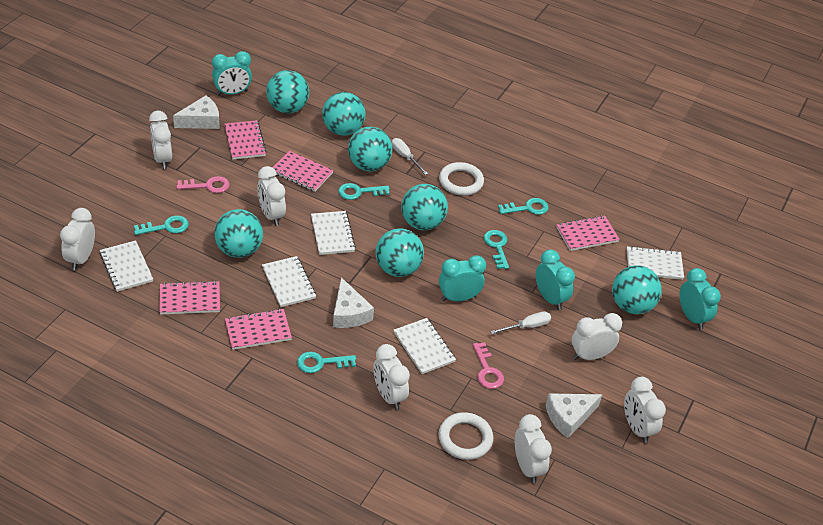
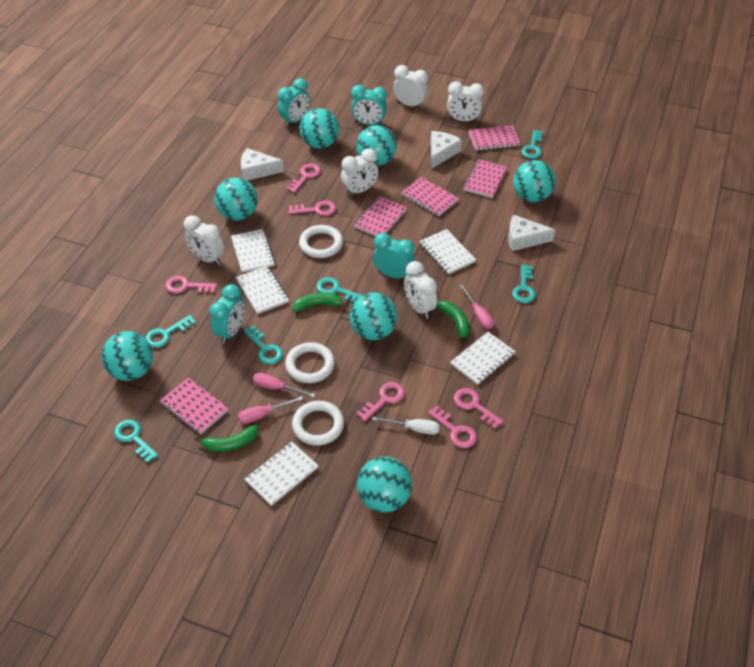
green banana: 0 -> 3
pink key: 2 -> 6
pink screwdriver: 0 -> 3
turquoise key: 5 -> 6
white clock: 7 -> 5
white ring: 2 -> 3
white screwdriver: 2 -> 1

